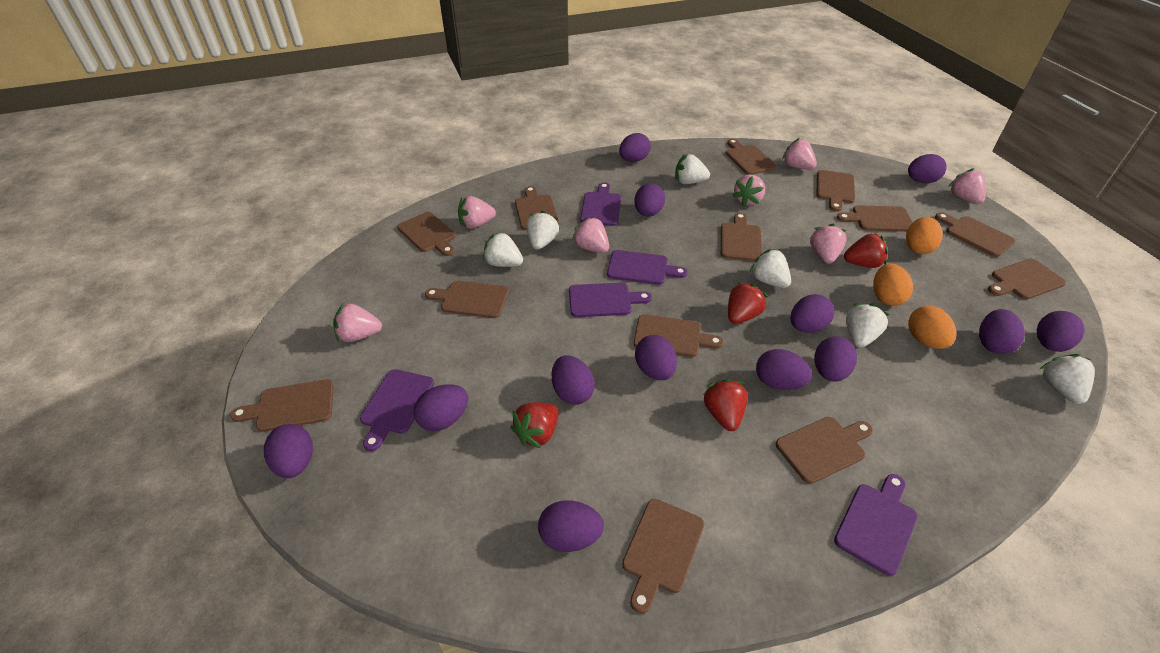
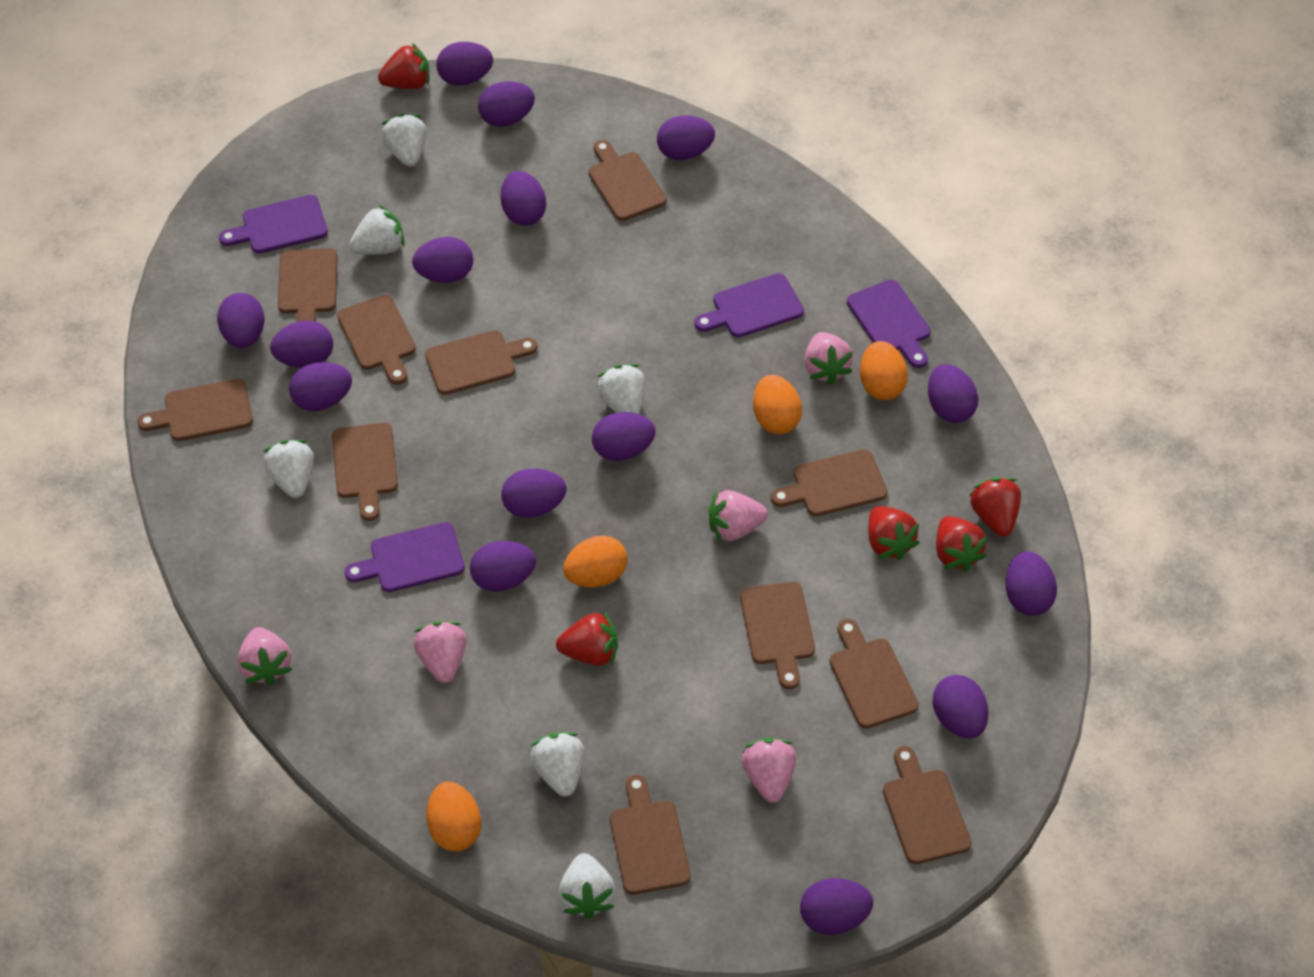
brown cutting board: 13 -> 11
orange egg: 3 -> 4
pink strawberry: 7 -> 5
purple cutting board: 5 -> 4
purple egg: 13 -> 15
red strawberry: 4 -> 5

